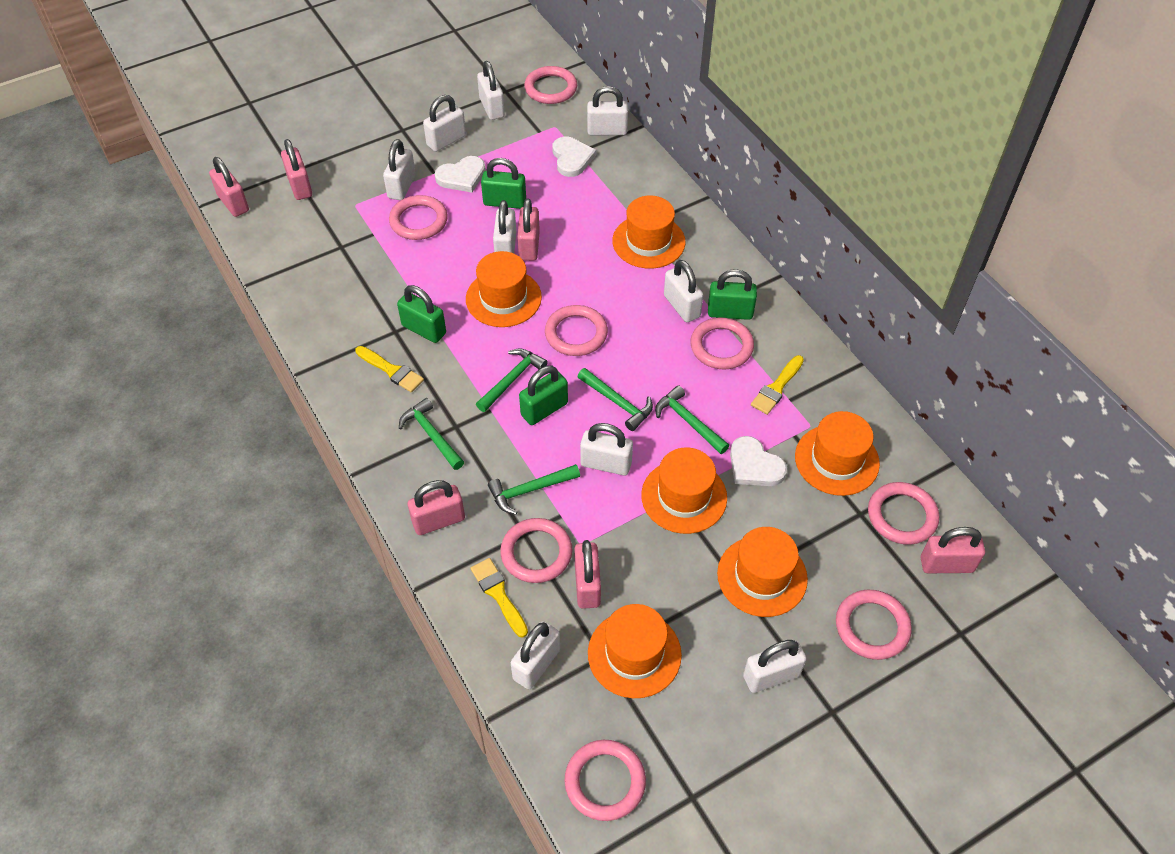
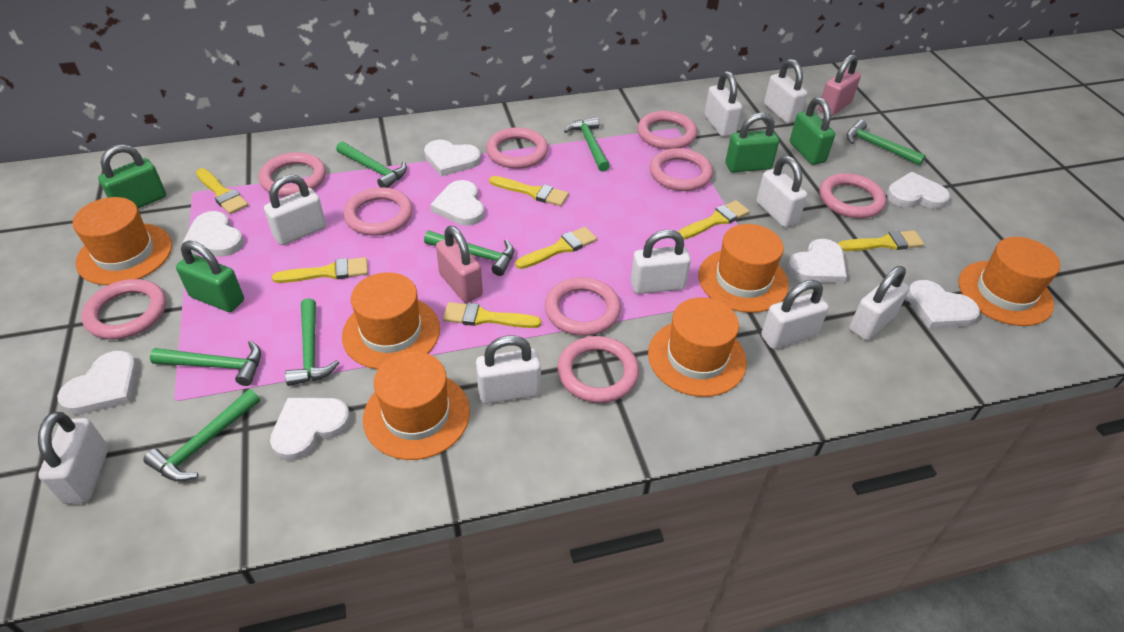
green hammer: 5 -> 7
pink padlock: 6 -> 2
pink ring: 8 -> 9
white heart: 3 -> 8
yellow brush: 3 -> 7

